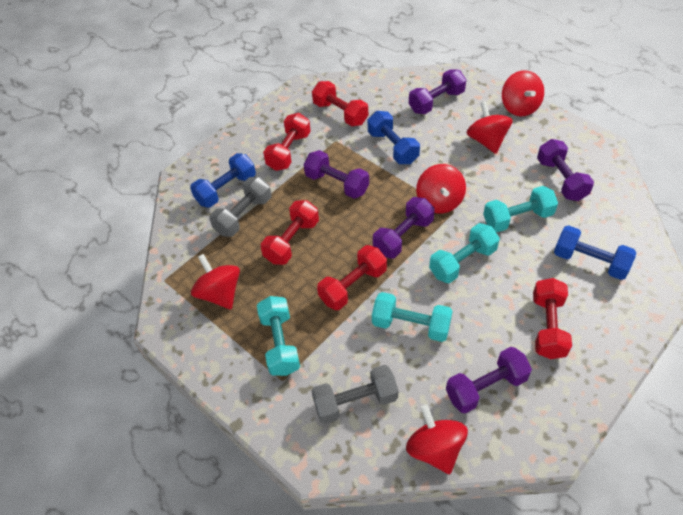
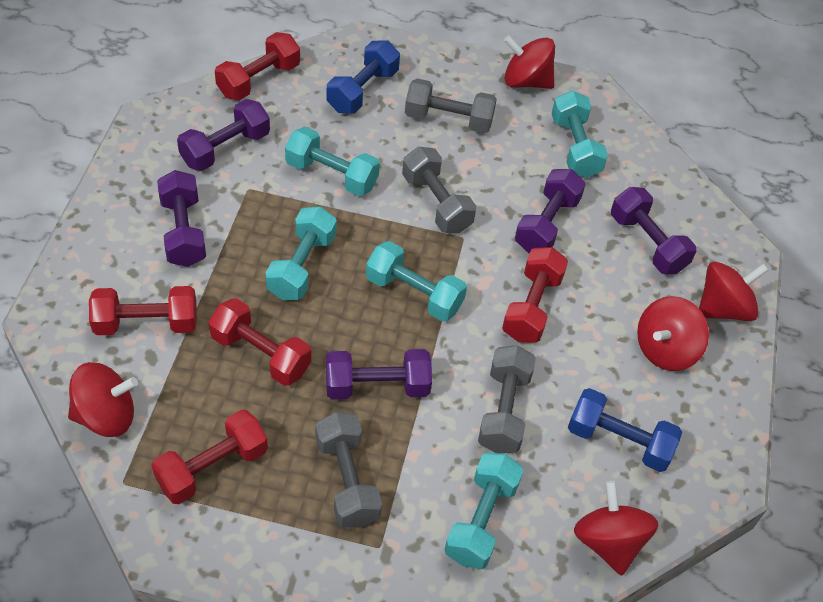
blue dumbbell: 3 -> 2
grey dumbbell: 2 -> 4
turquoise dumbbell: 4 -> 5

